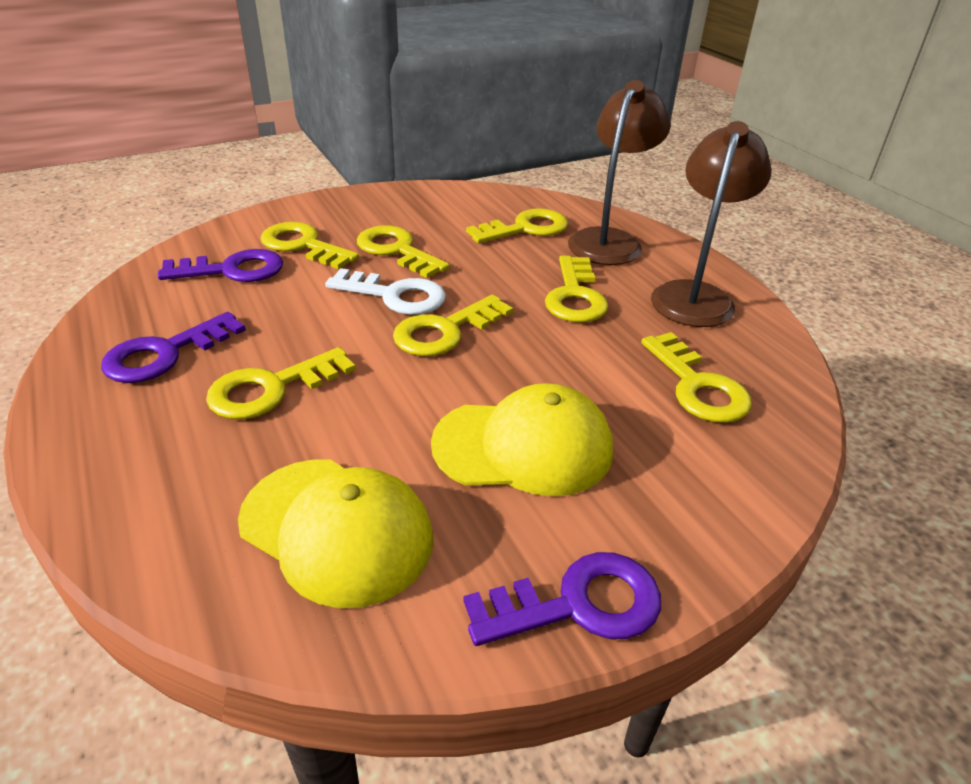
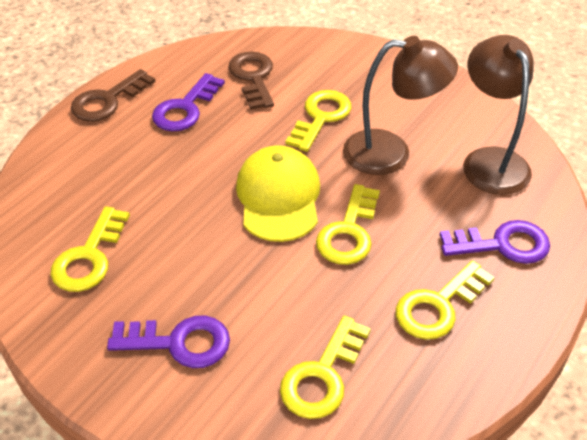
brown key: 0 -> 2
white key: 1 -> 0
yellow cap: 2 -> 1
yellow key: 7 -> 5

